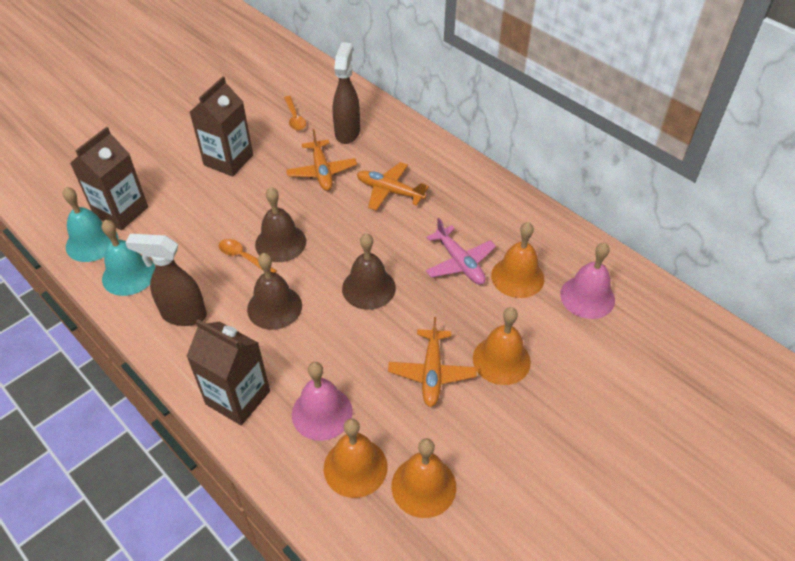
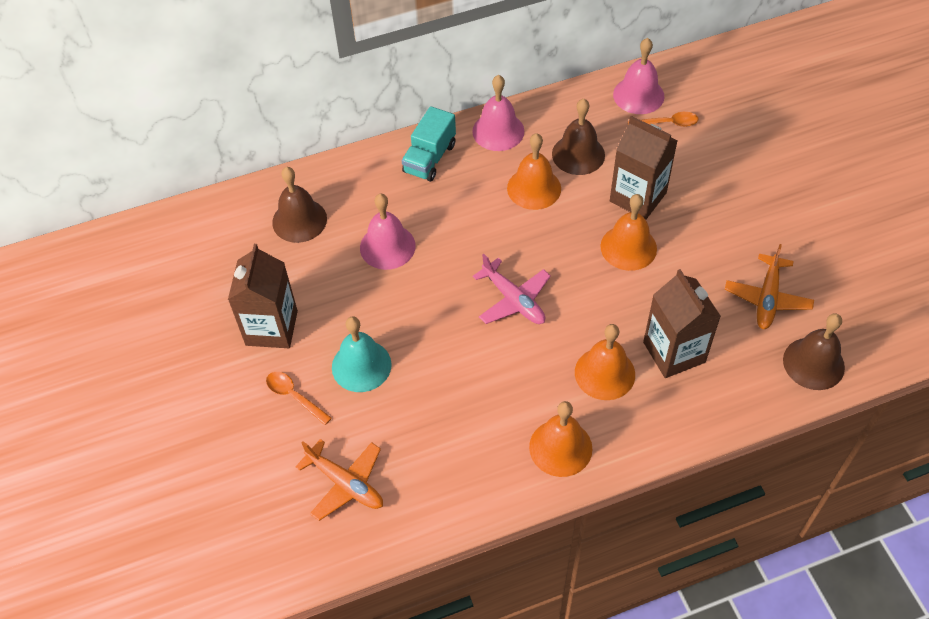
brown spray bottle: 2 -> 0
orange plane: 3 -> 2
pink bell: 2 -> 3
turquoise bell: 2 -> 1
turquoise truck: 0 -> 1

